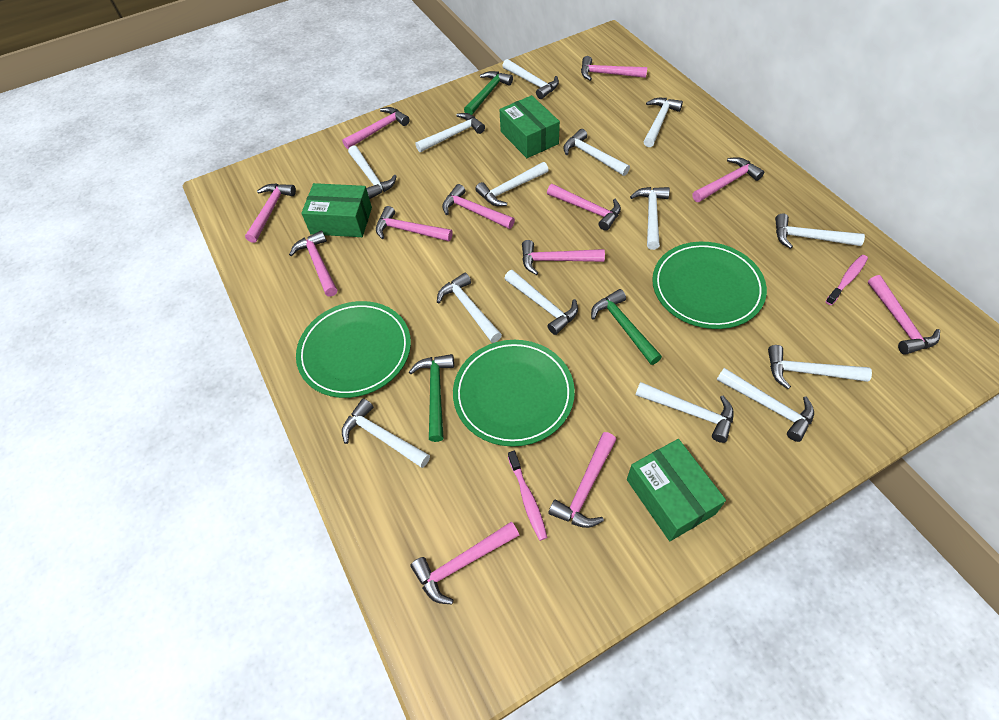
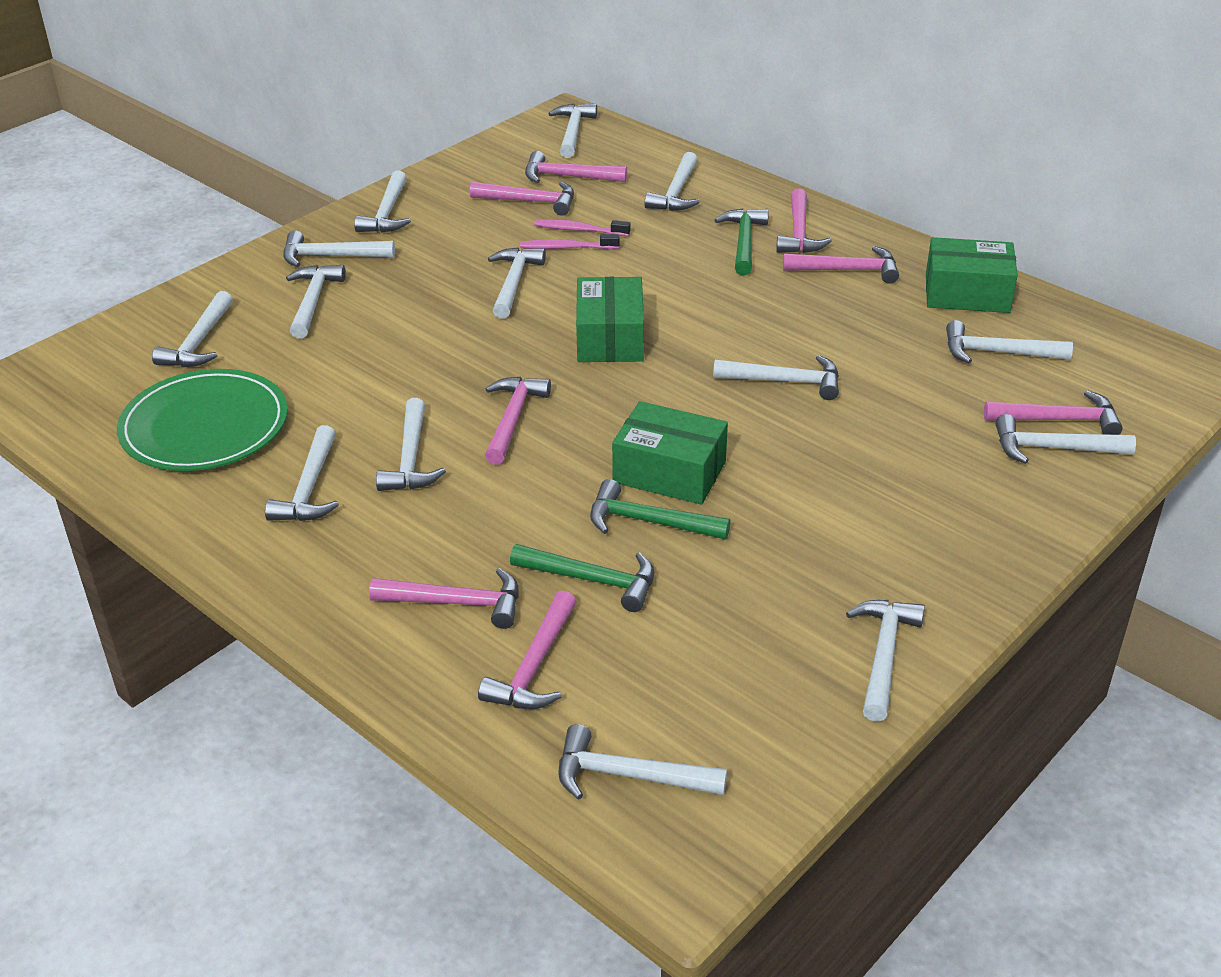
green plate: 3 -> 1
pink hammer: 12 -> 8

